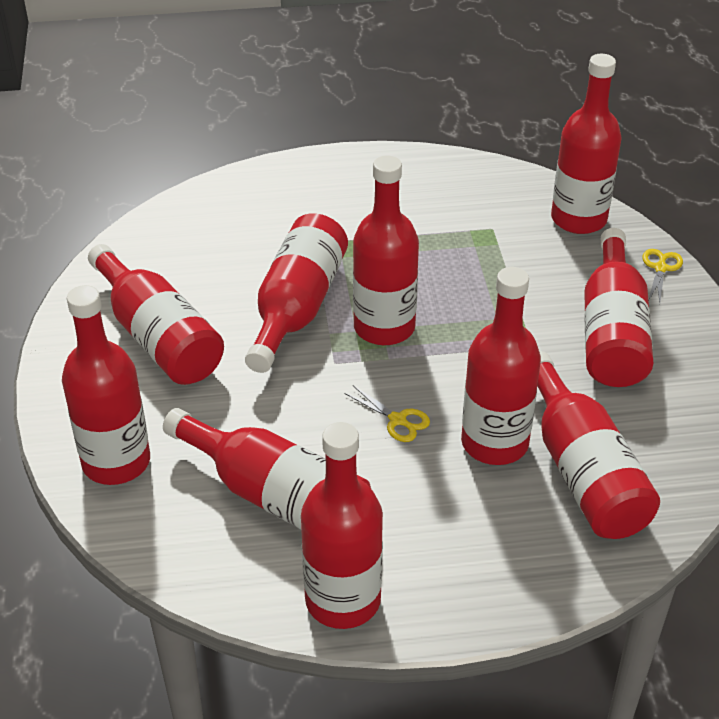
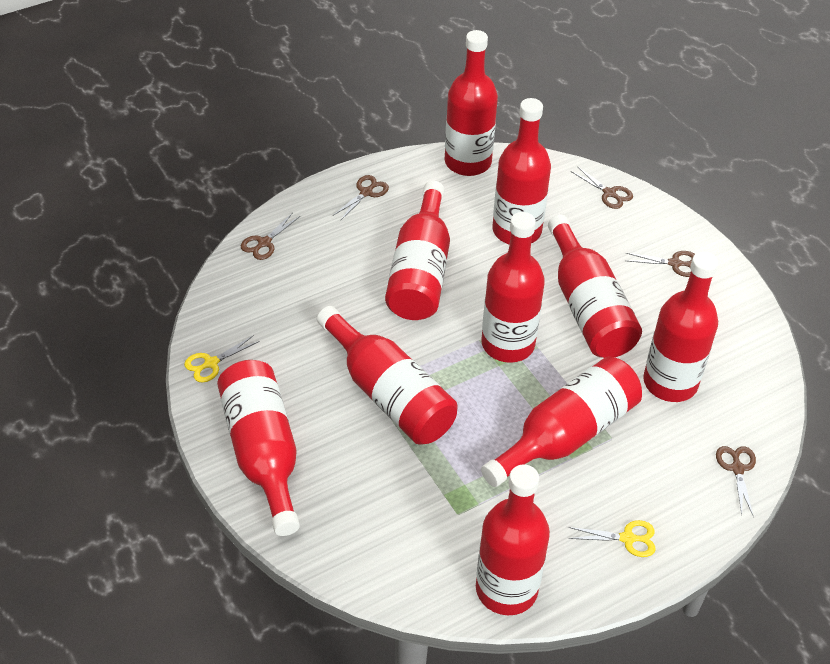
brown scissors: 0 -> 5

